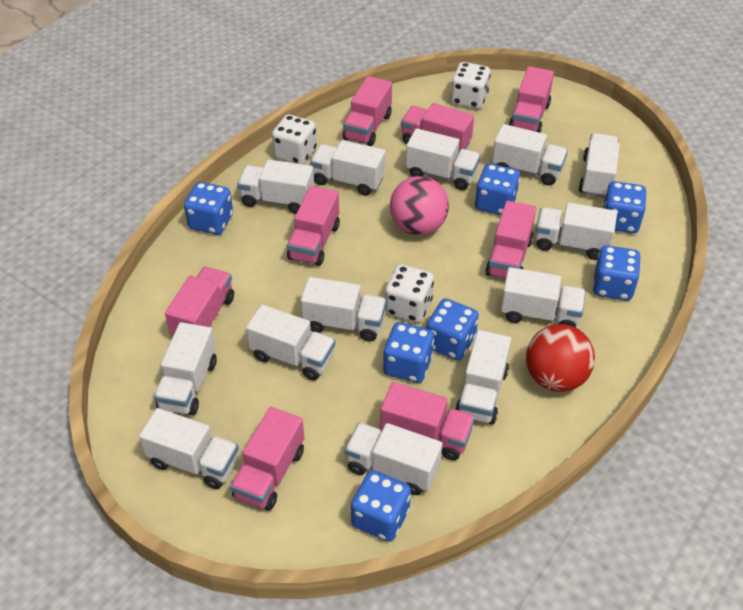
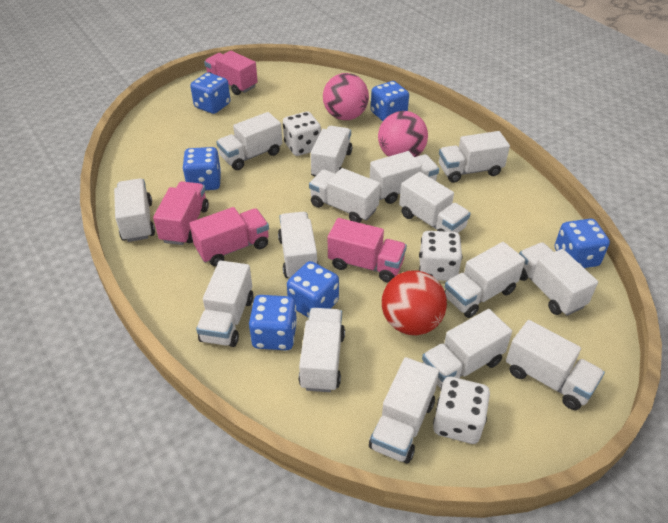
blue dice: 7 -> 6
pink ball: 1 -> 2
pink truck: 8 -> 4
white truck: 13 -> 15

